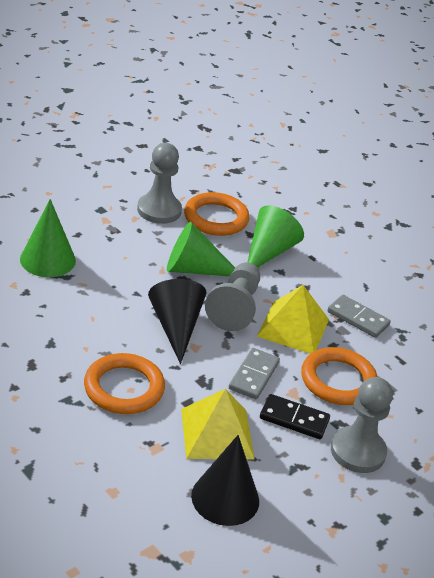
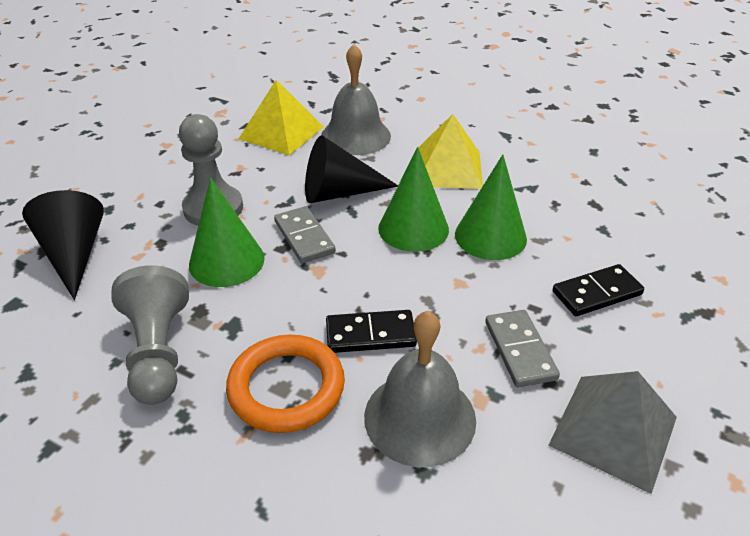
black domino: 1 -> 2
grey bell: 0 -> 2
grey pawn: 3 -> 2
grey pyramid: 0 -> 1
orange ring: 3 -> 1

